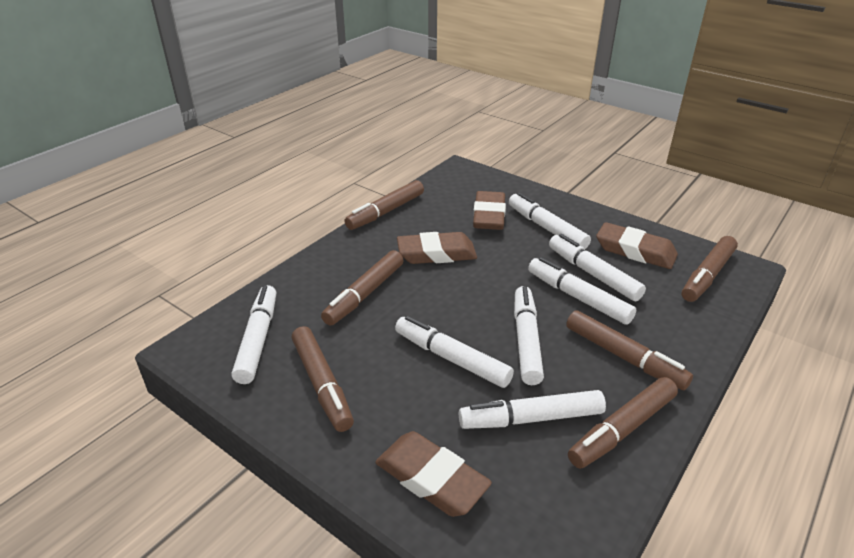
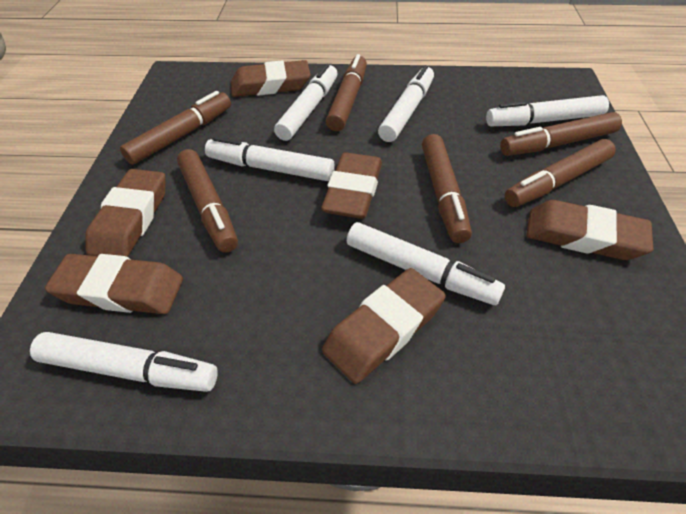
brown eraser: 4 -> 6
white marker: 7 -> 6

